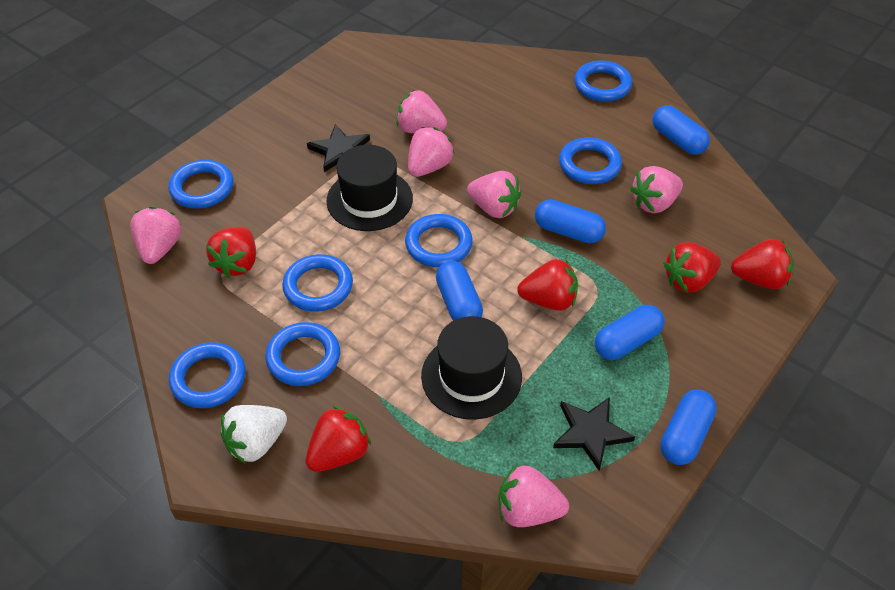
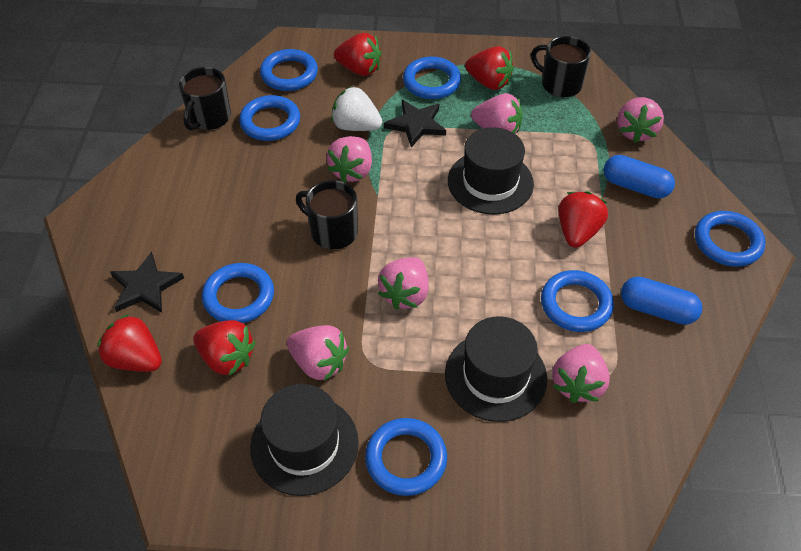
black hat: 2 -> 3
black mug: 0 -> 3
blue capsule: 5 -> 2

